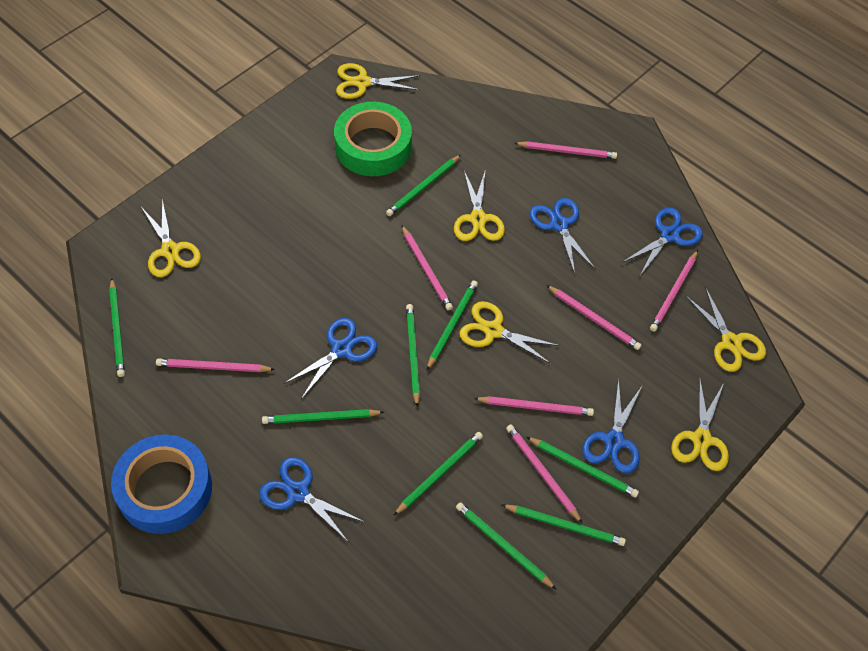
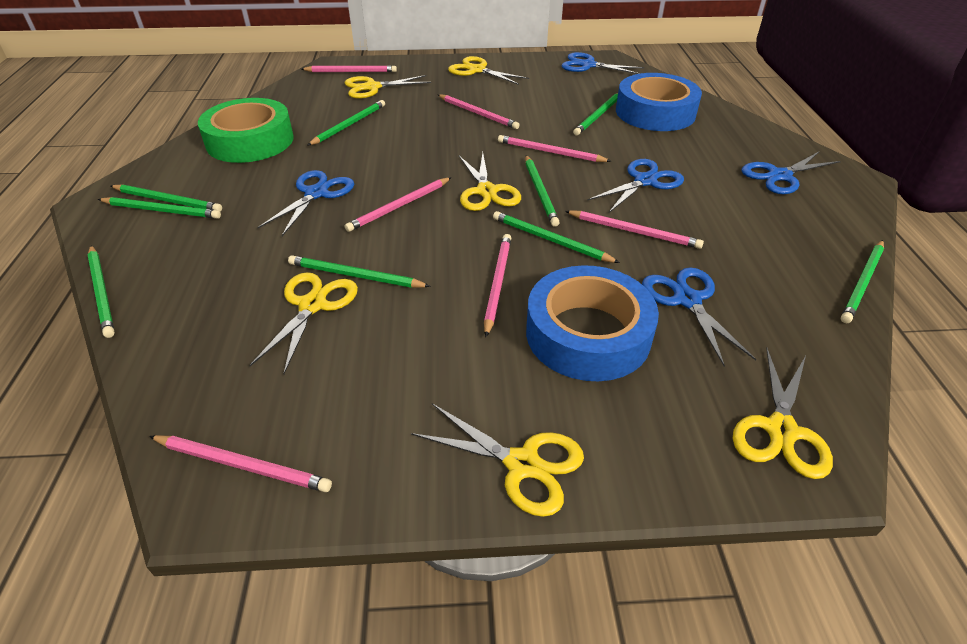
blue tape: 1 -> 2

